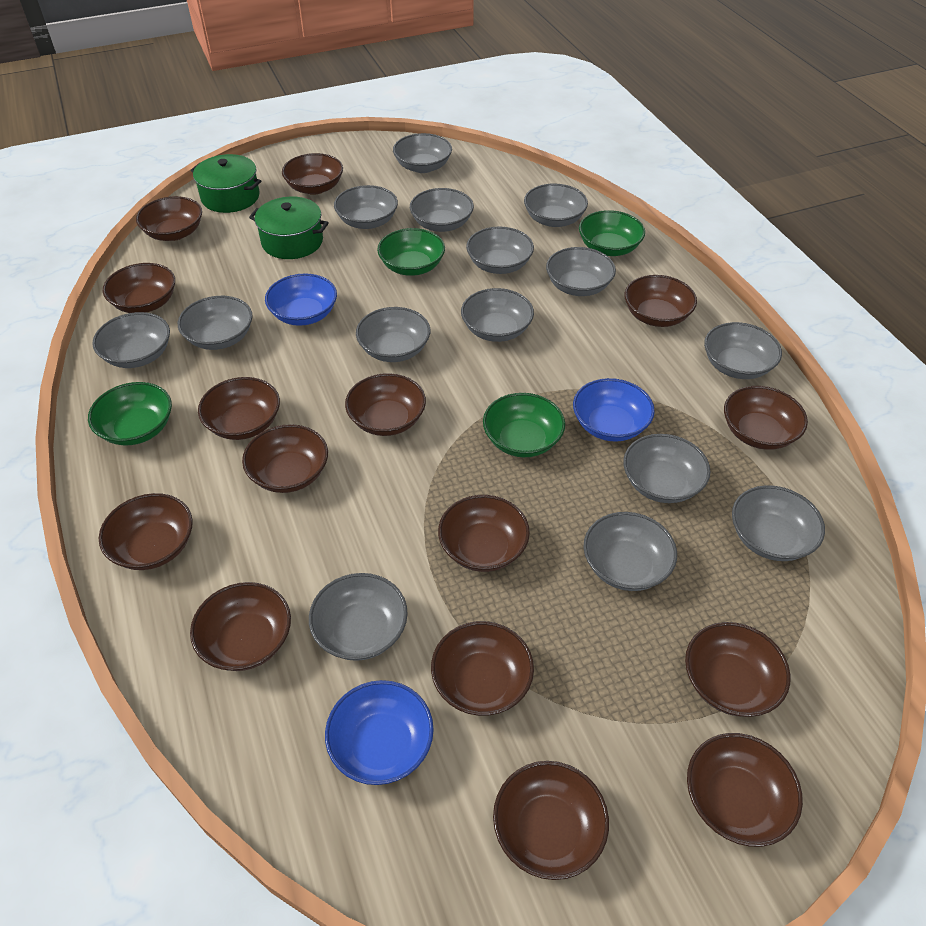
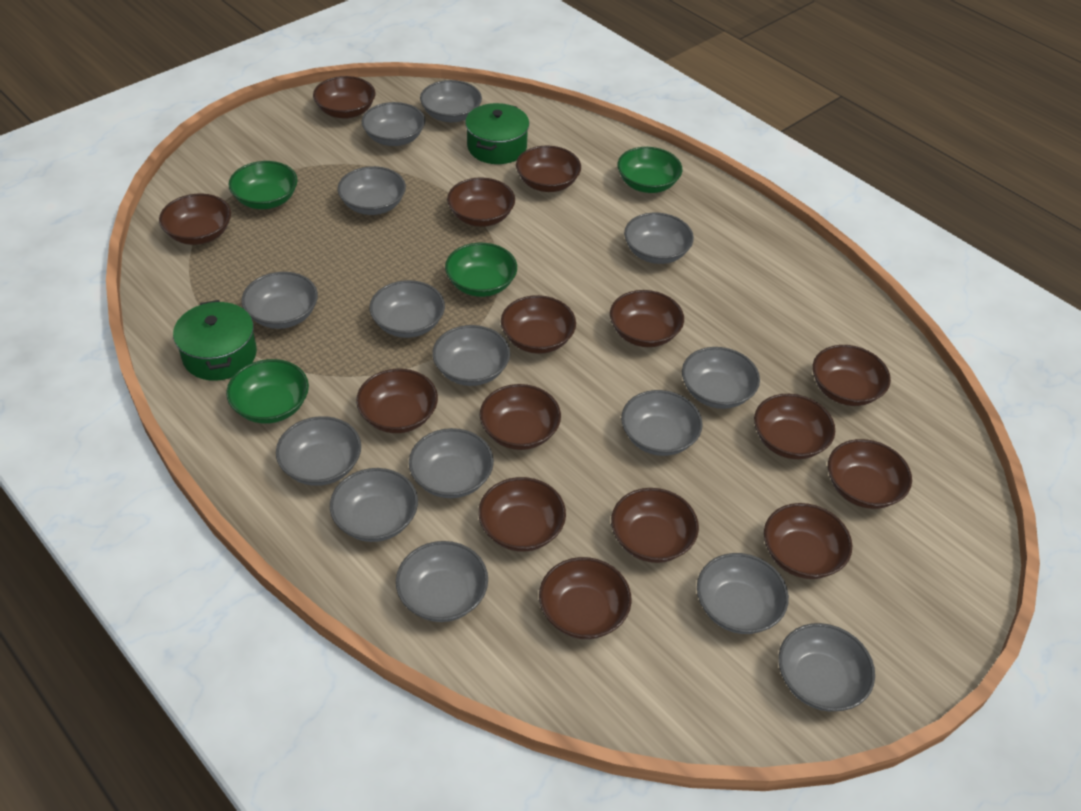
blue bowl: 3 -> 0

